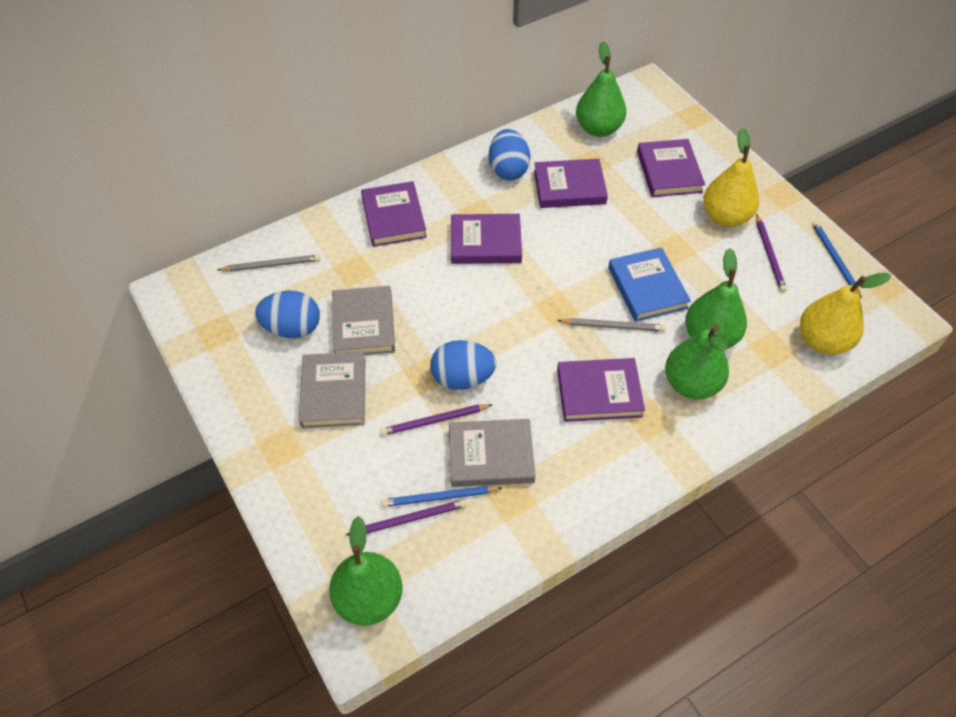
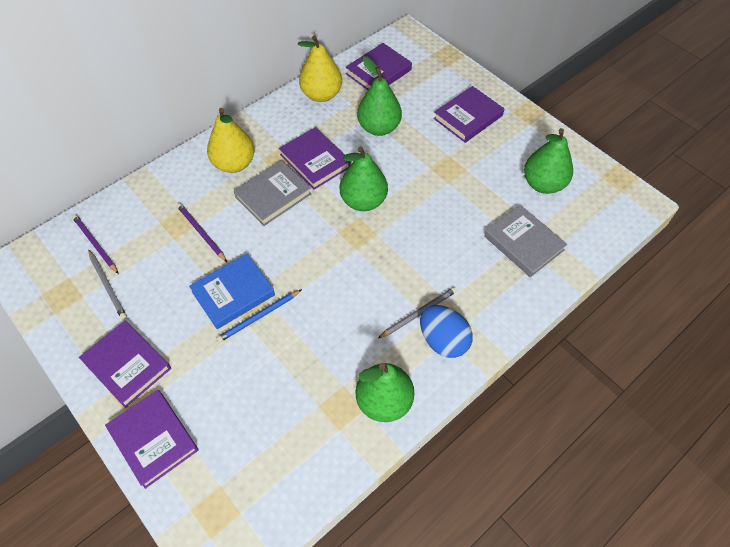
blue egg: 3 -> 1
blue pencil: 2 -> 1
grey book: 3 -> 2
purple pencil: 3 -> 2

